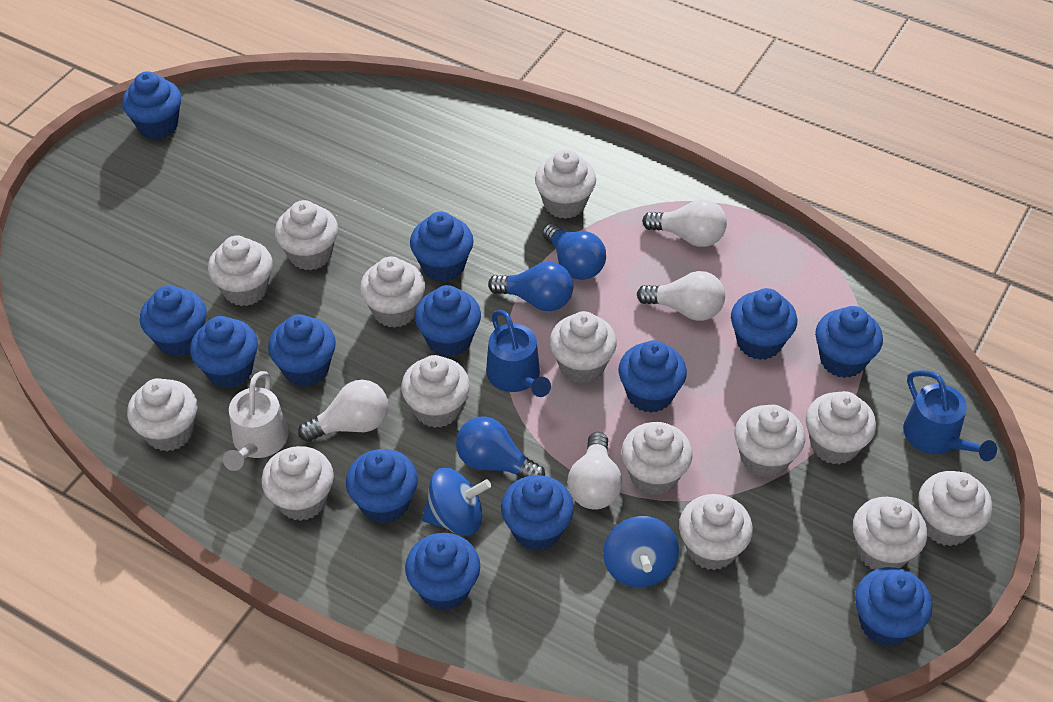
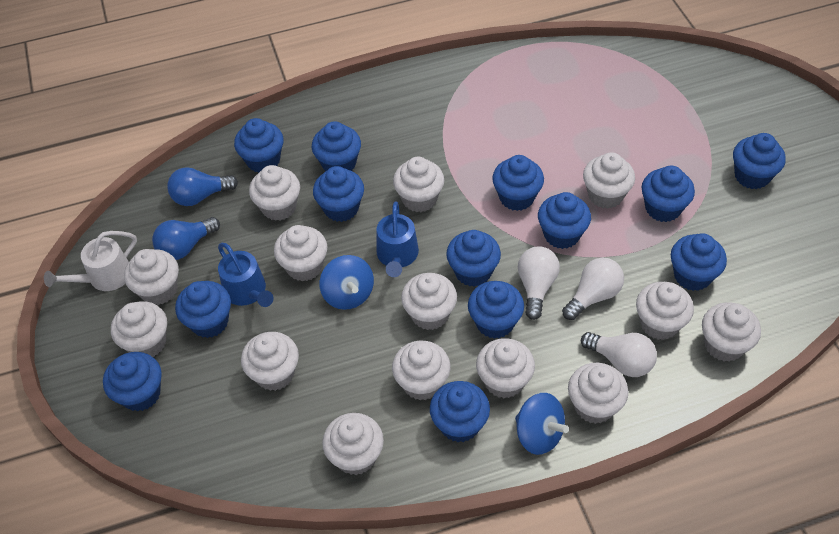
blue light bulb: 3 -> 2
white light bulb: 4 -> 3

